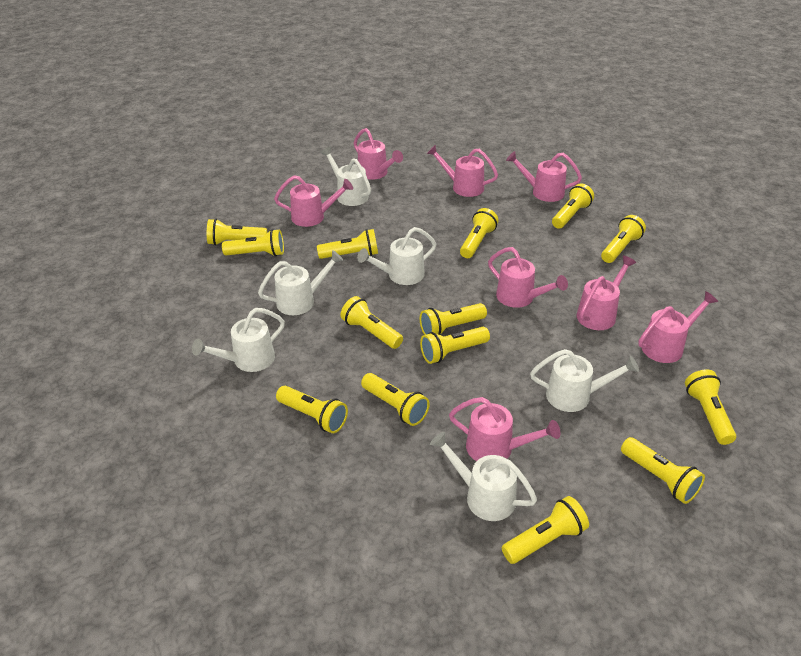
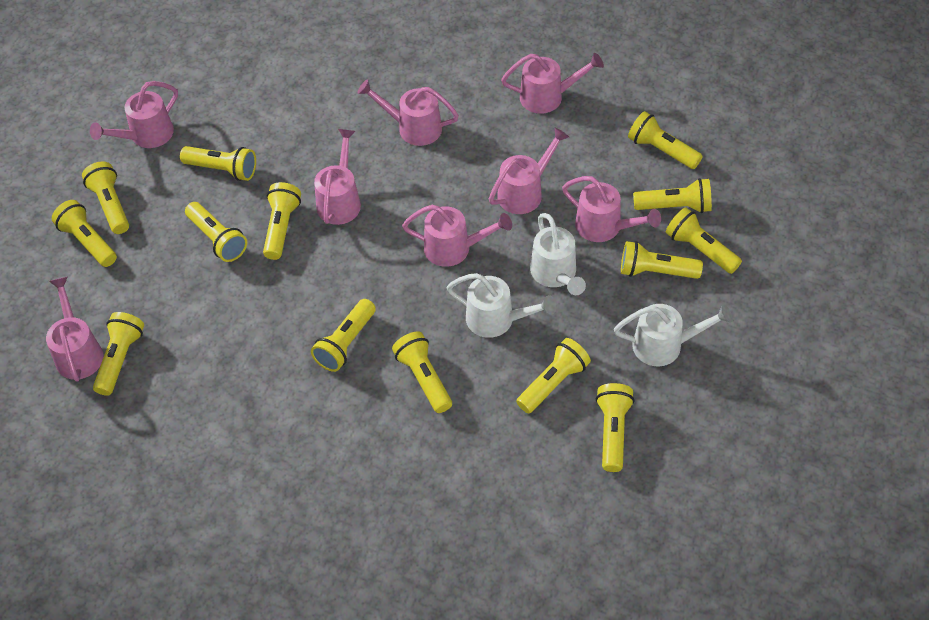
white watering can: 6 -> 3

